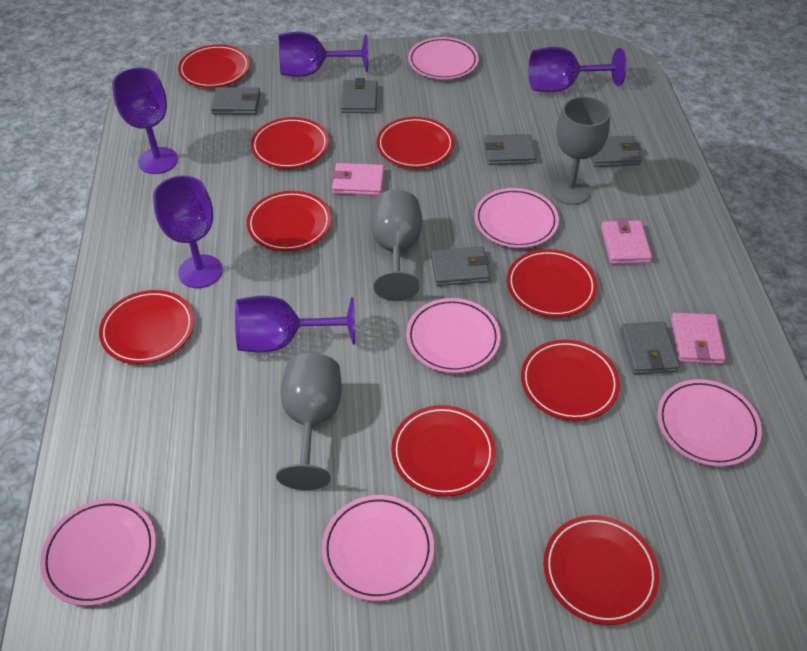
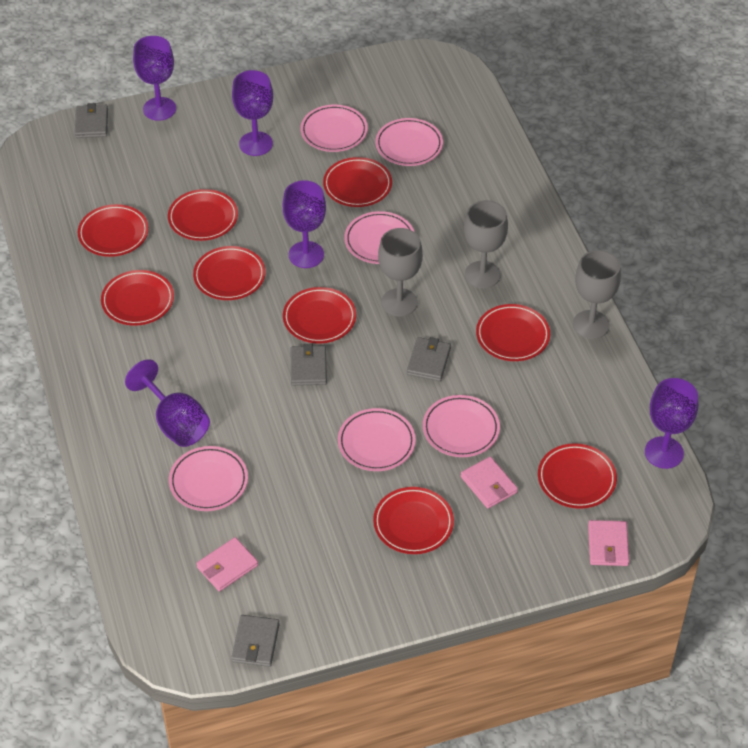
grey wallet: 6 -> 4

